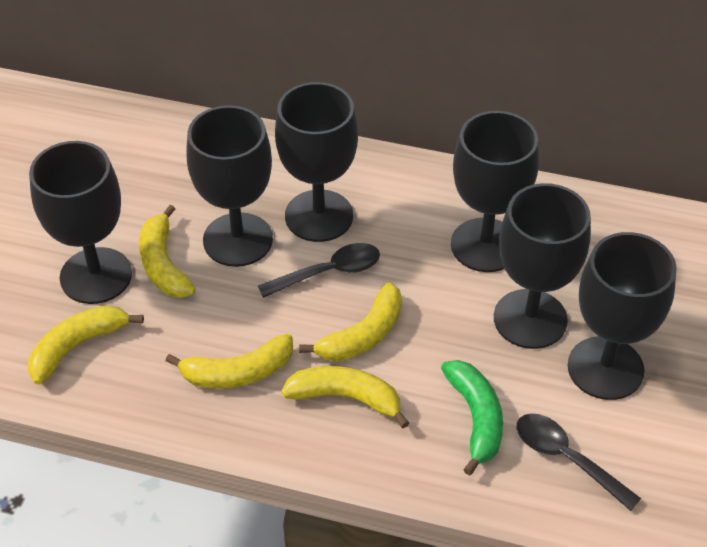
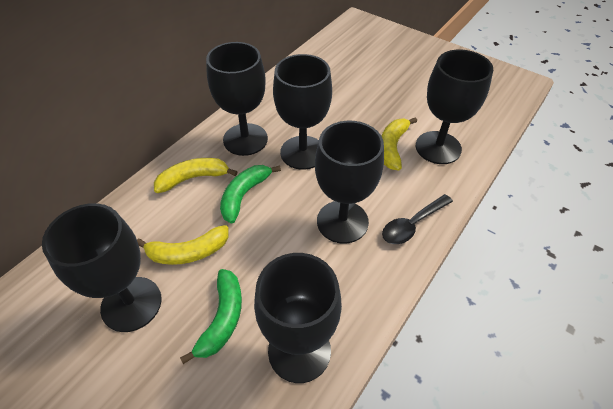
black spoon: 2 -> 1
green banana: 1 -> 2
yellow banana: 5 -> 3

